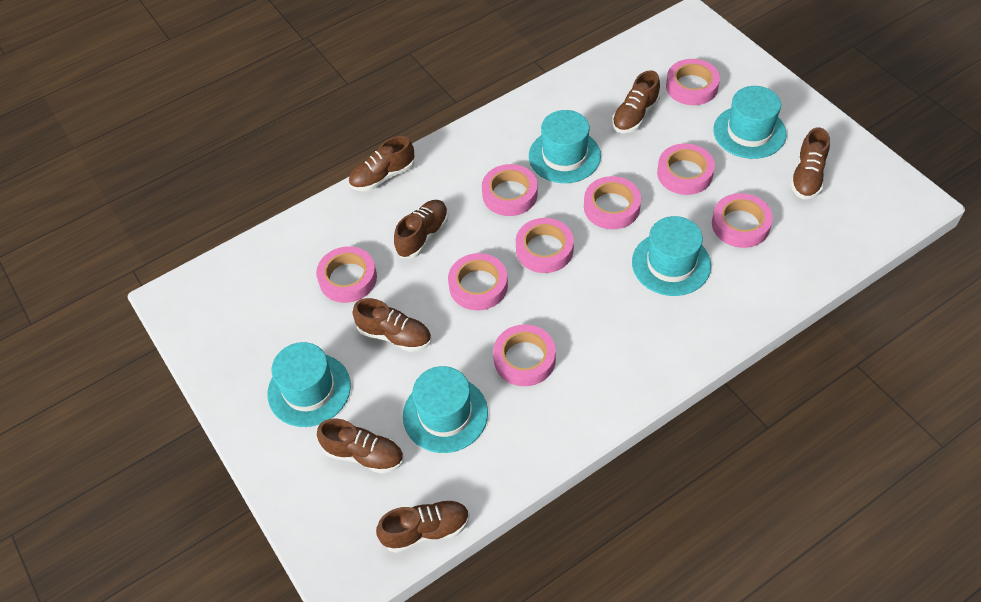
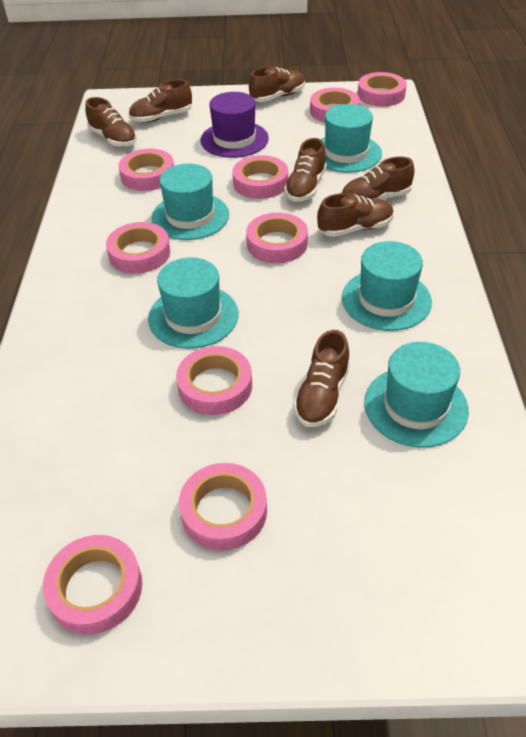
purple hat: 0 -> 1

